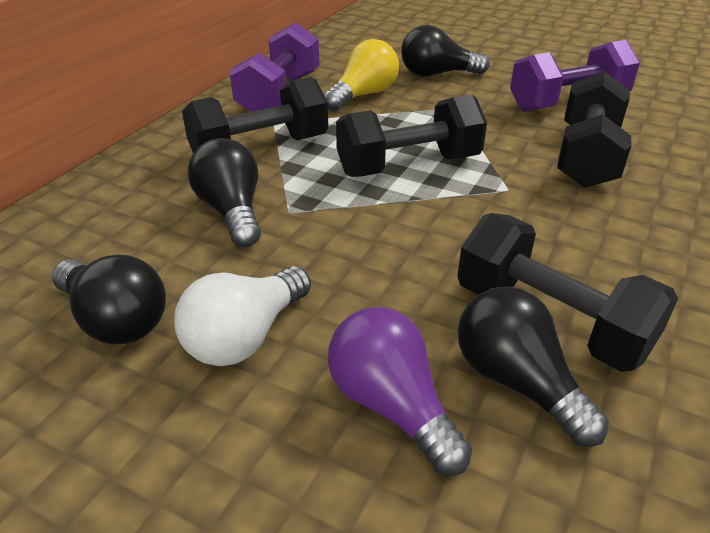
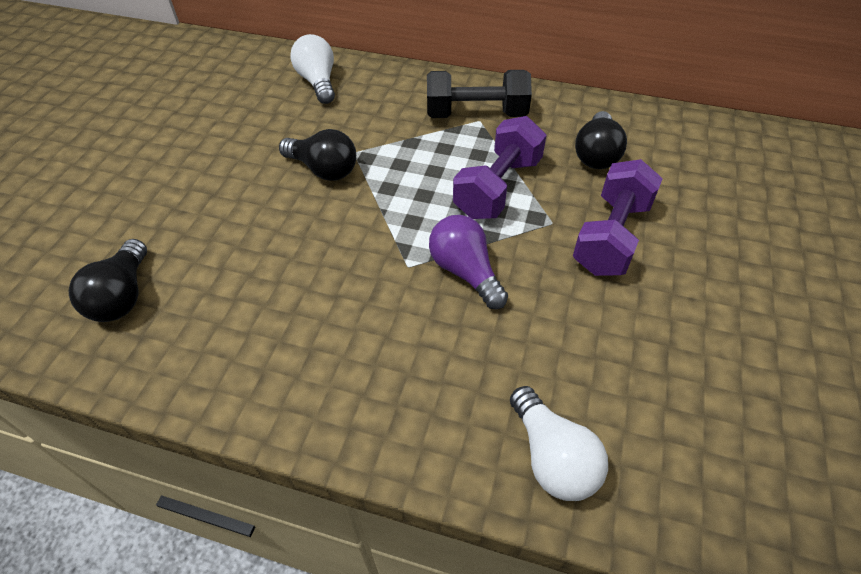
black dumbbell: 4 -> 1
black light bulb: 4 -> 3
white light bulb: 1 -> 2
yellow light bulb: 1 -> 0

